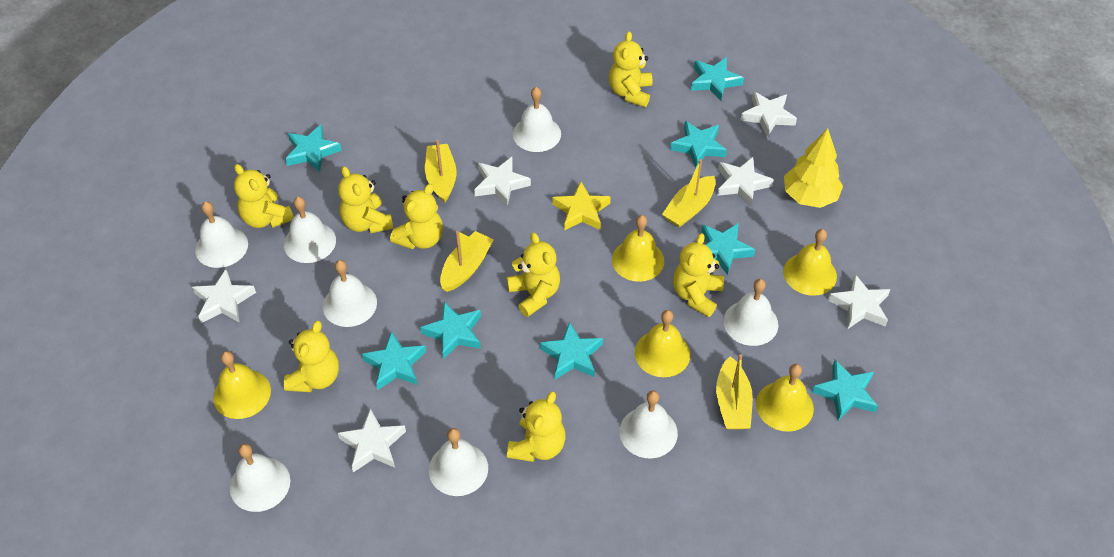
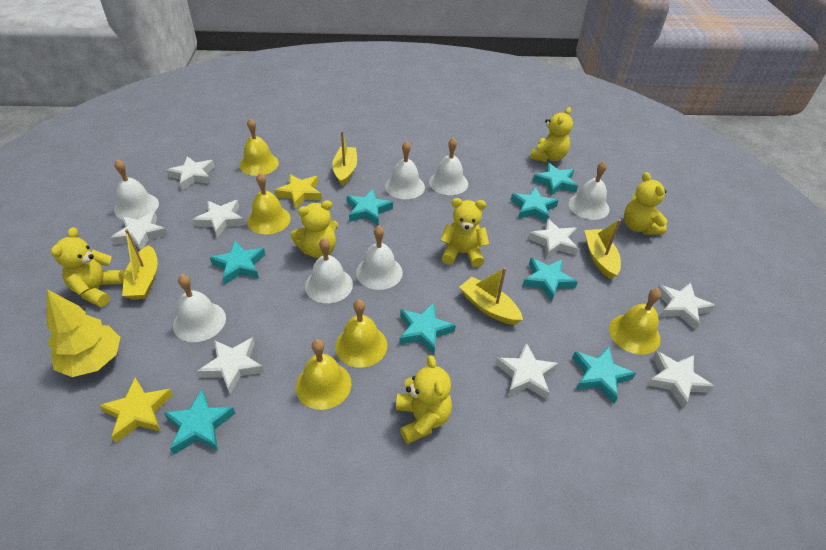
white bell: 8 -> 7
white star: 6 -> 8
yellow star: 1 -> 2
yellow teddy bear: 8 -> 6

